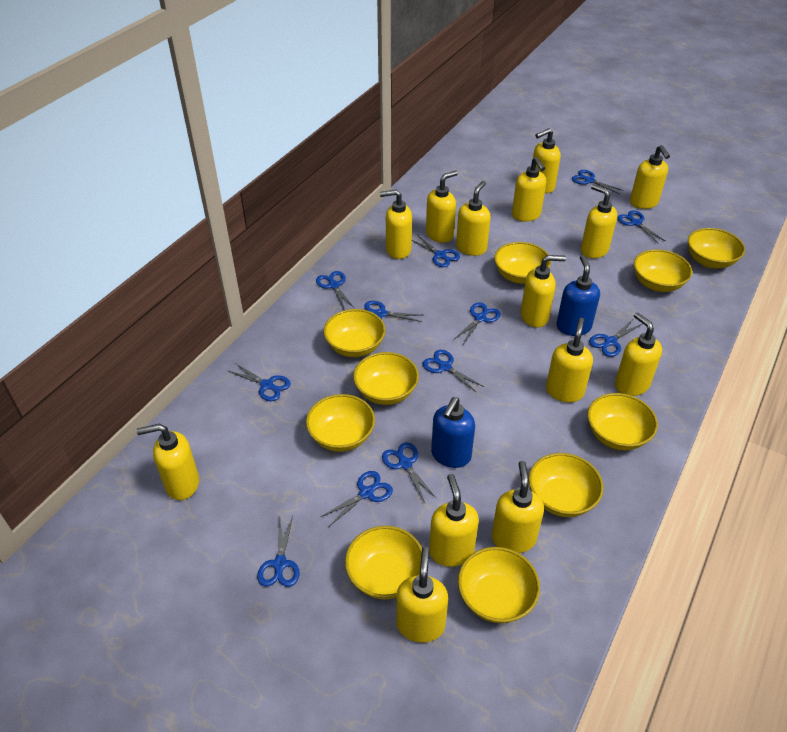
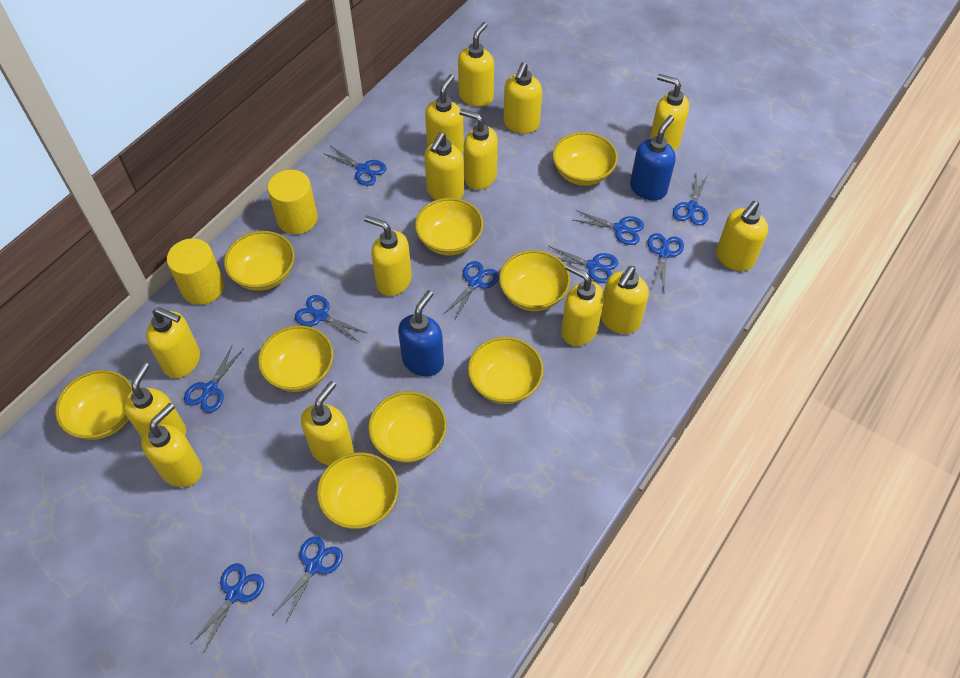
blue scissors: 12 -> 10
yellow bowl: 10 -> 9
yellow cylinder: 0 -> 2

